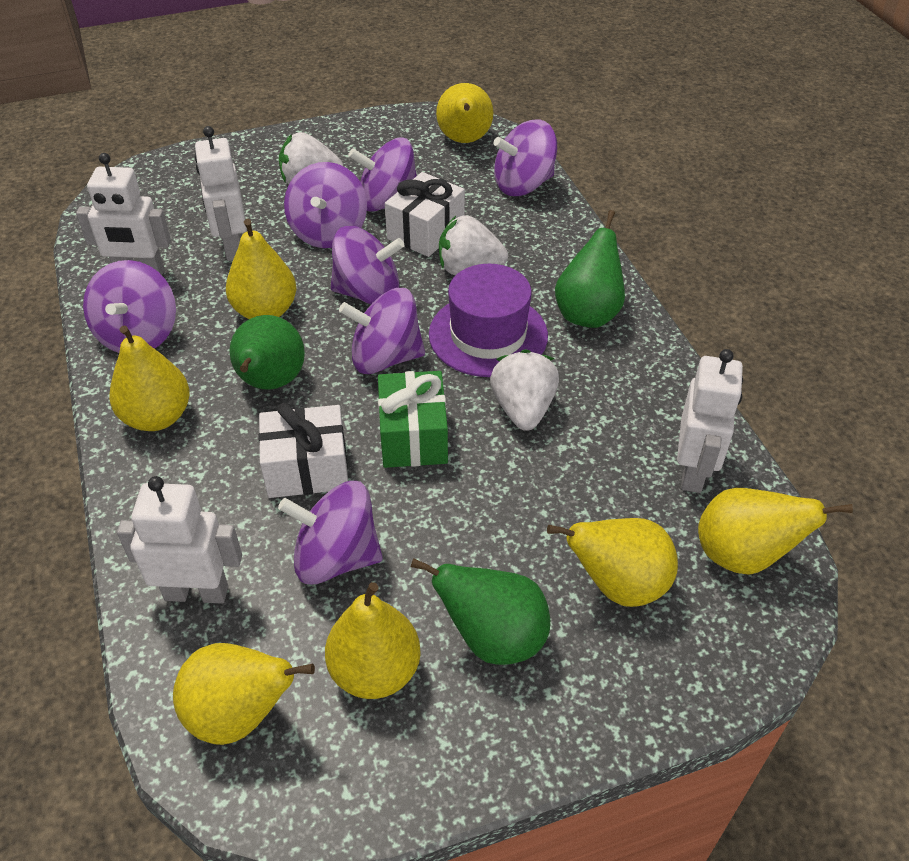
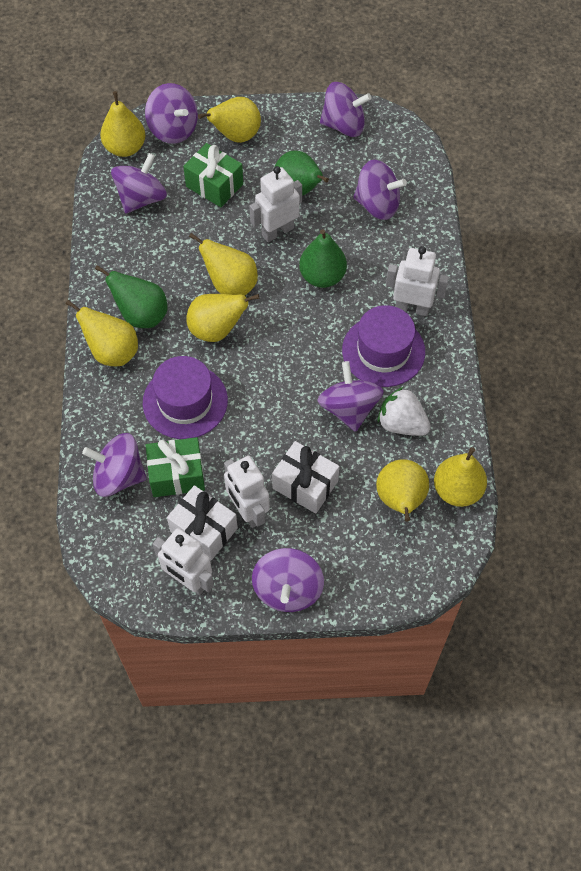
green gift: 1 -> 2
purple hat: 1 -> 2
white strawberry: 3 -> 1

